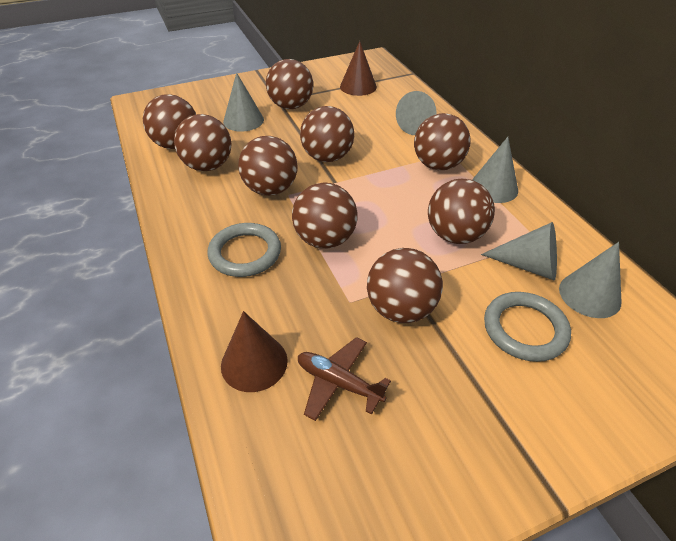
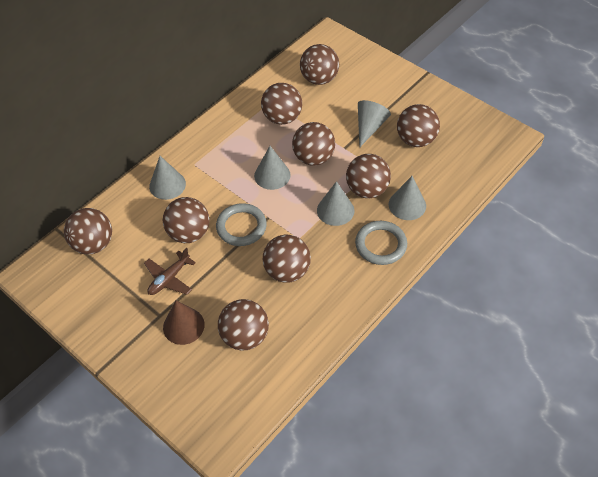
brown cone: 2 -> 1

